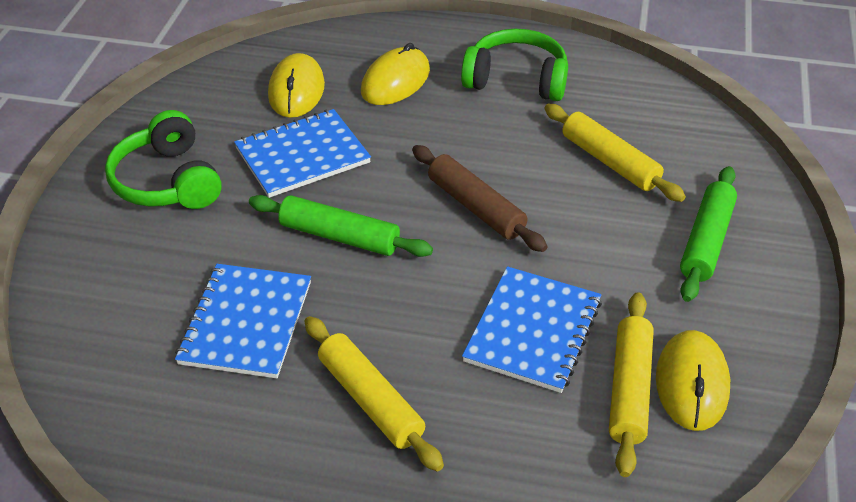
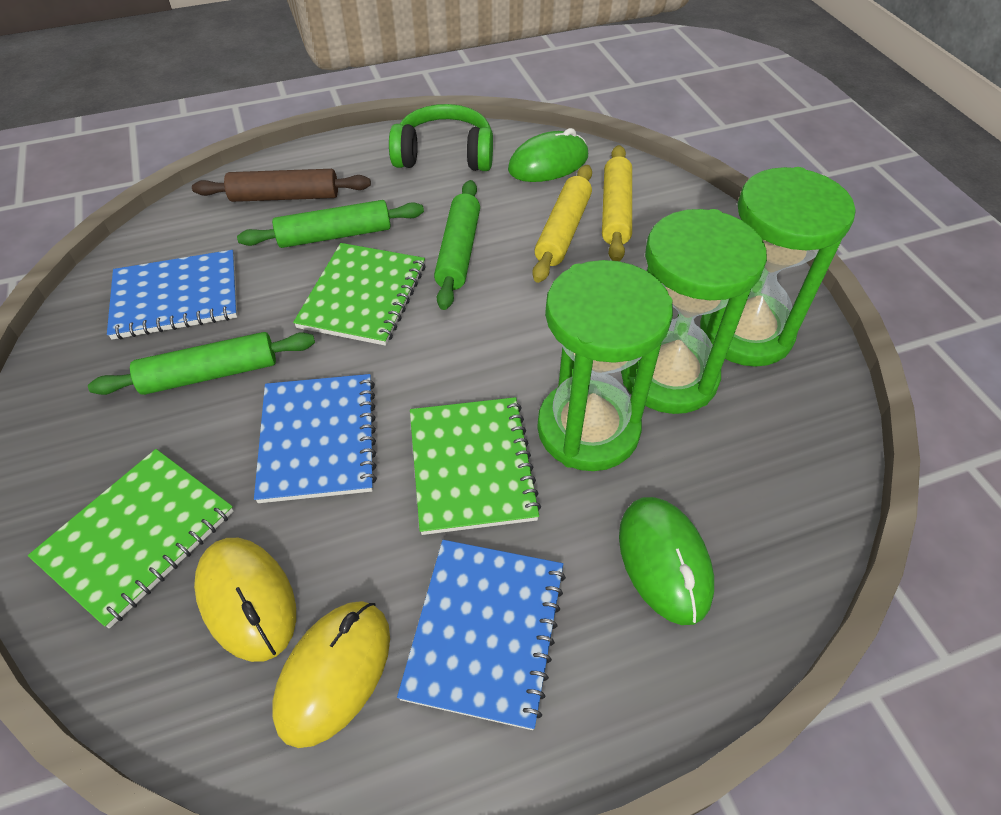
green headphones: 2 -> 1
green hourglass: 0 -> 3
green mouse: 0 -> 2
green notebook: 0 -> 3
green rolling pin: 2 -> 3
yellow mouse: 3 -> 2
yellow rolling pin: 3 -> 2

